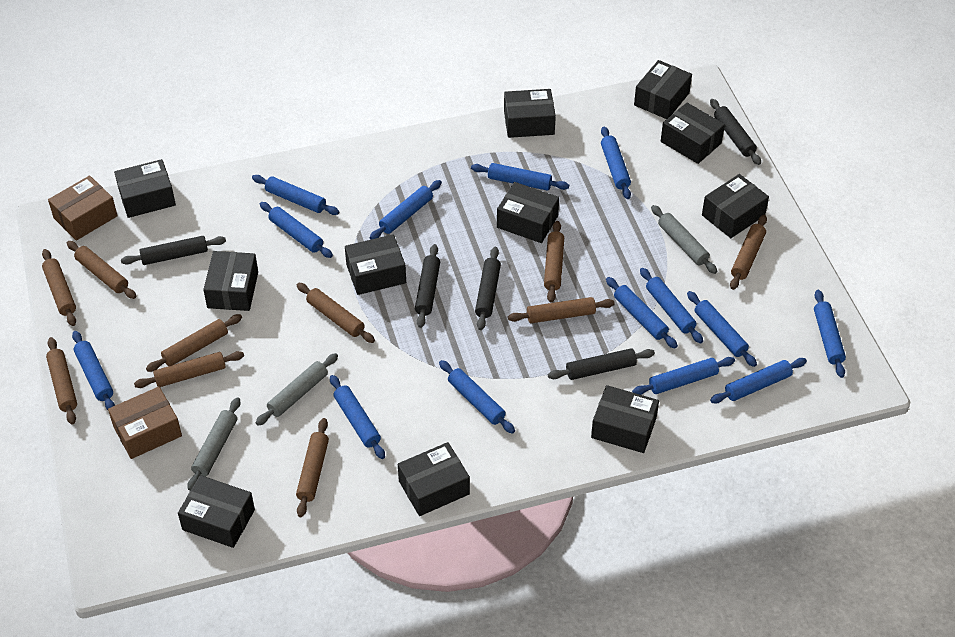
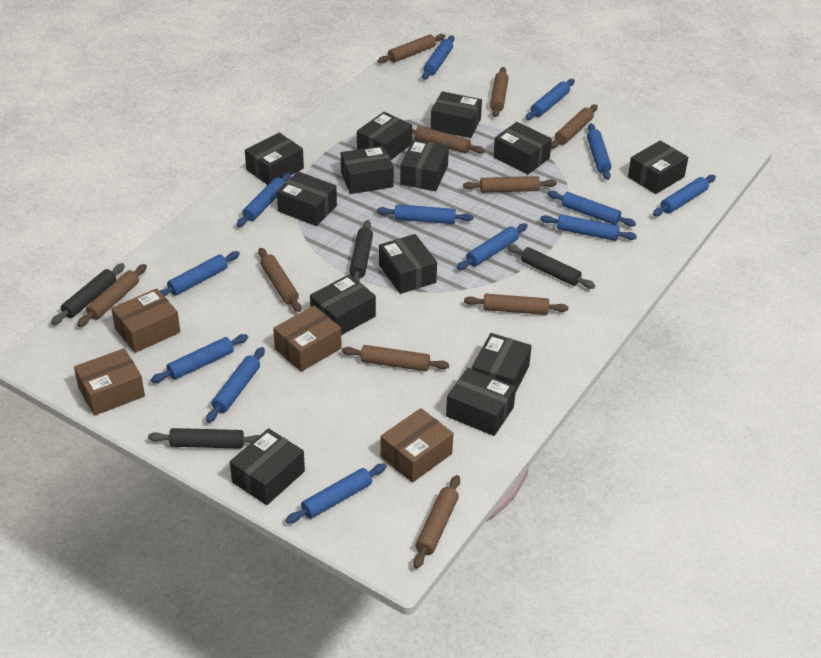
black box: 11 -> 13
black rolling pin: 5 -> 4
blue rolling pin: 14 -> 13
brown box: 2 -> 4
grey rolling pin: 3 -> 0

